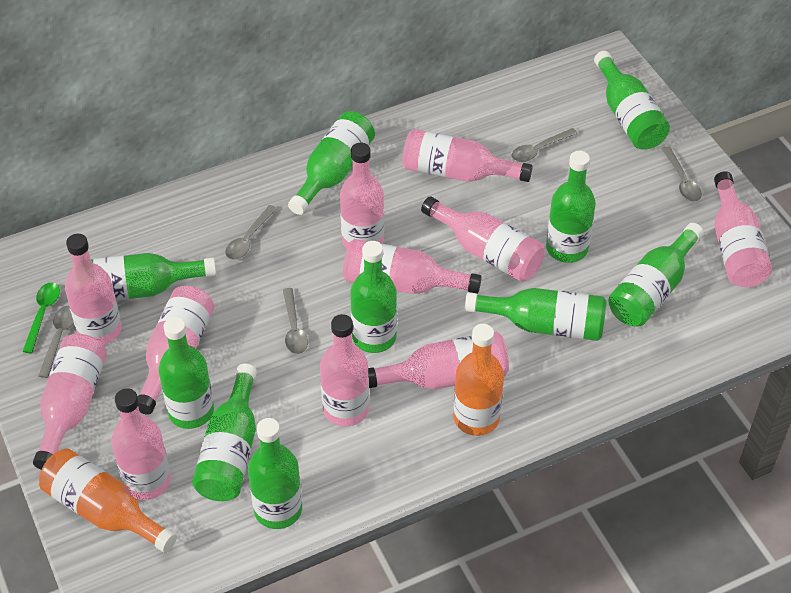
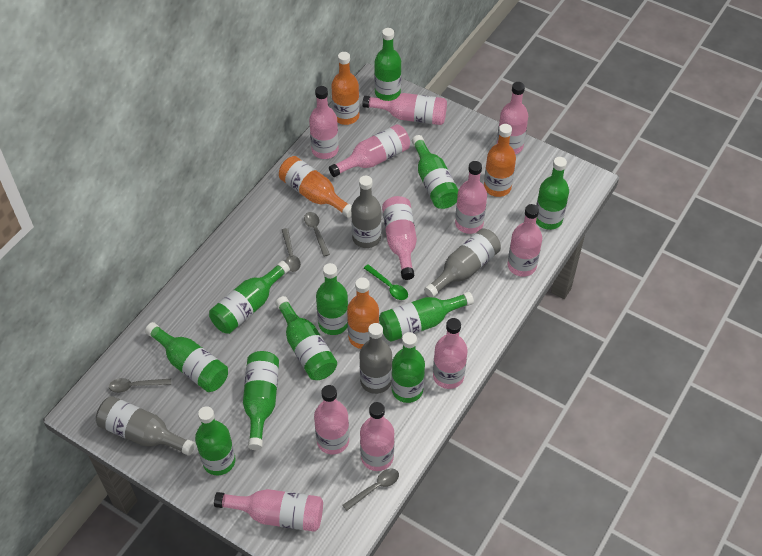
green bottle: 10 -> 11
grey bottle: 0 -> 4
grey spoon: 5 -> 4
orange bottle: 2 -> 4

